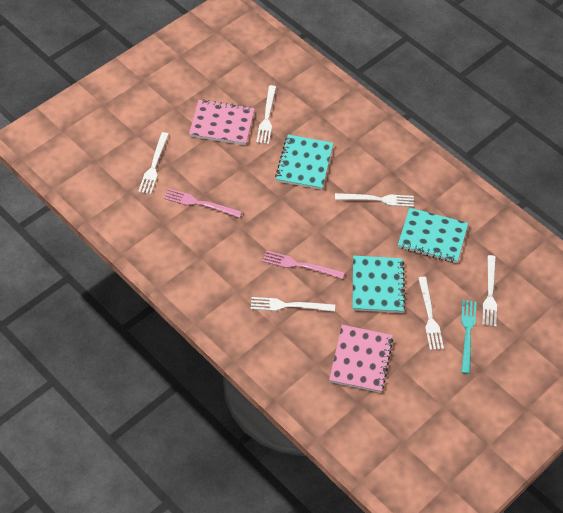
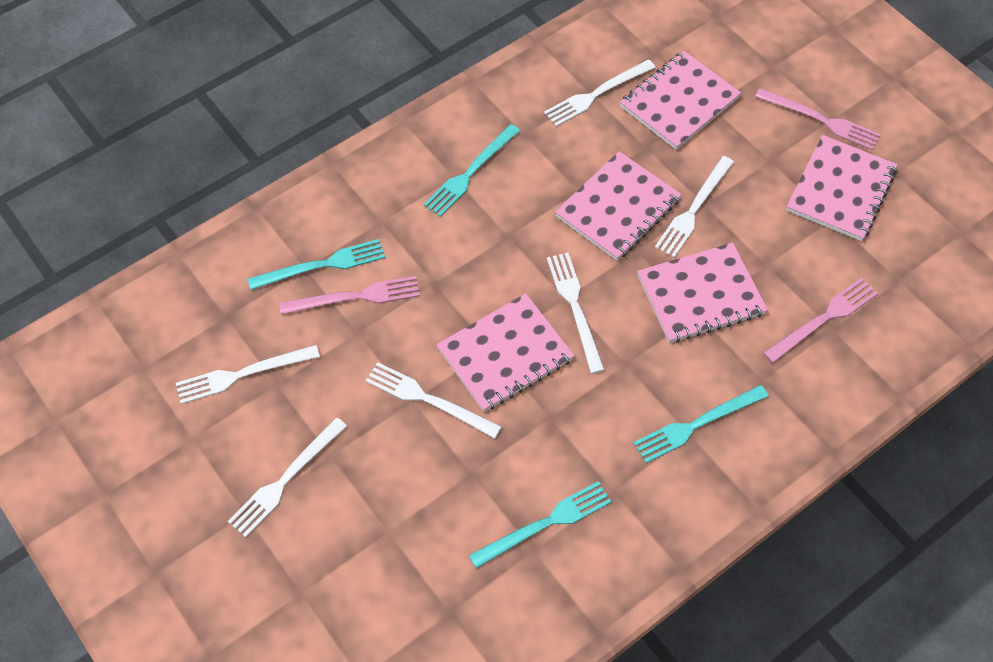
pink fork: 2 -> 3
pink notebook: 2 -> 5
turquoise fork: 1 -> 4
turquoise notebook: 3 -> 0

